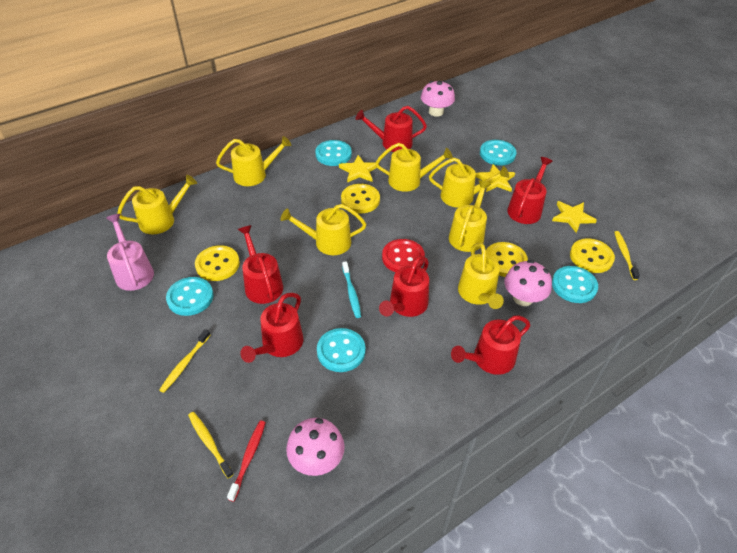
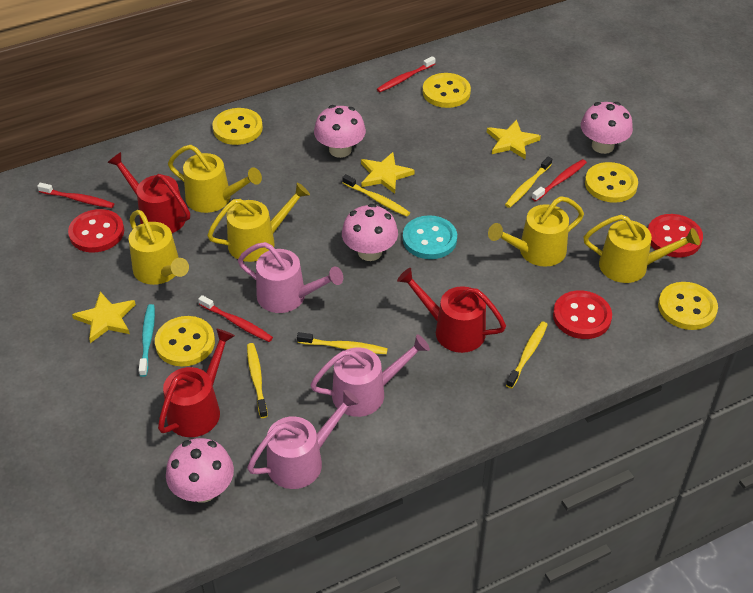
pink mushroom: 3 -> 4
pink watering can: 1 -> 3
red button: 1 -> 3
red toothbrush: 1 -> 4
red watering can: 6 -> 3
turquoise button: 5 -> 1
yellow button: 4 -> 5
yellow toothbrush: 3 -> 5
yellow watering can: 7 -> 5

